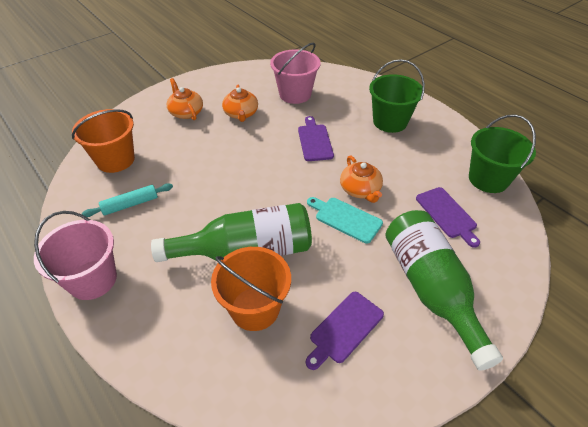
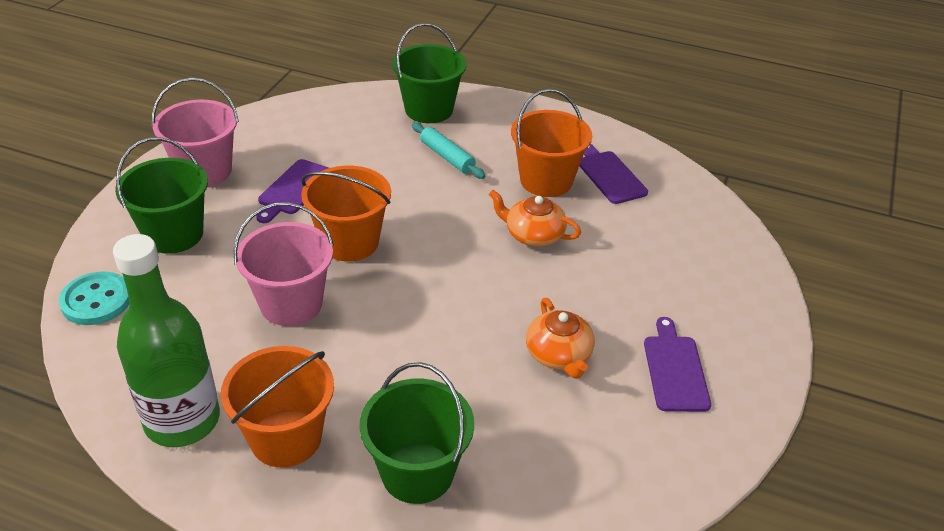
green bottle: 2 -> 1
green bucket: 2 -> 3
orange bucket: 2 -> 3
orange teapot: 3 -> 2
turquoise button: 0 -> 1
turquoise cutting board: 1 -> 0

